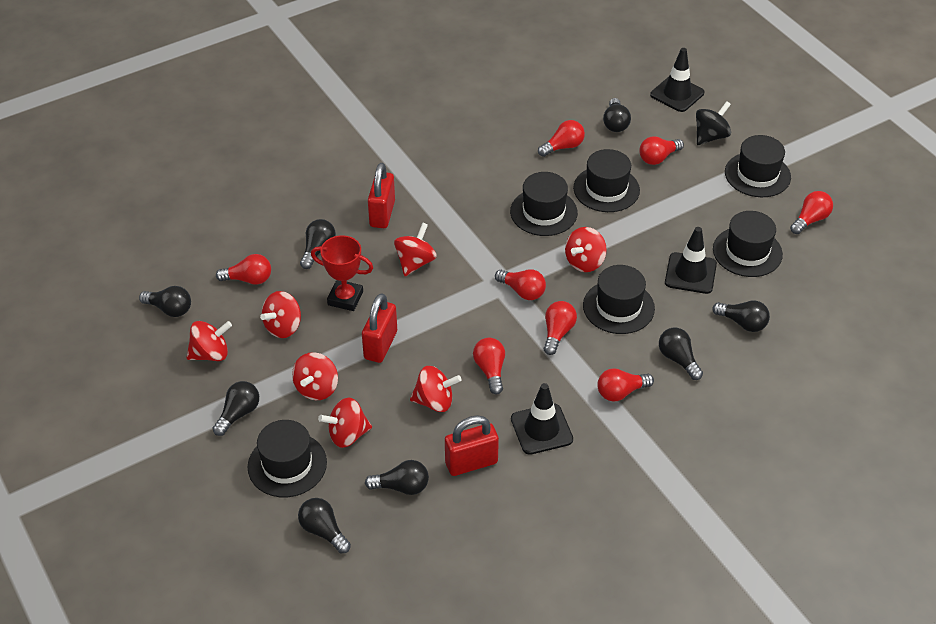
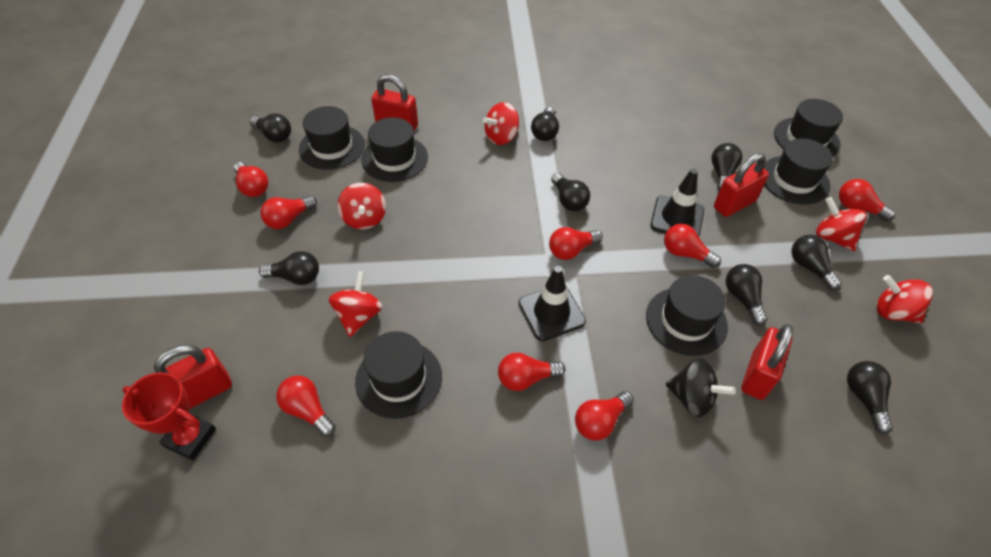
black traffic cone: 3 -> 2
red padlock: 3 -> 4
red spinning top: 7 -> 5

